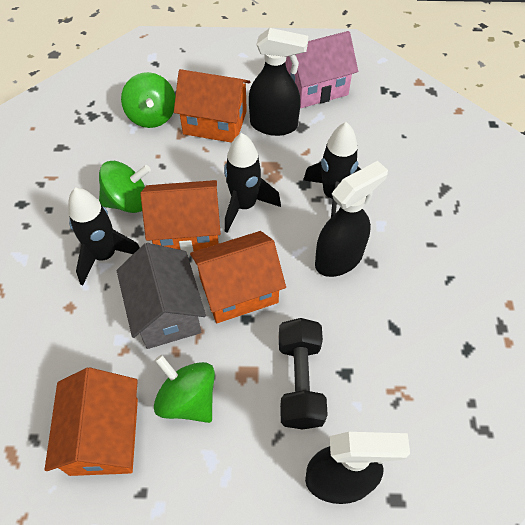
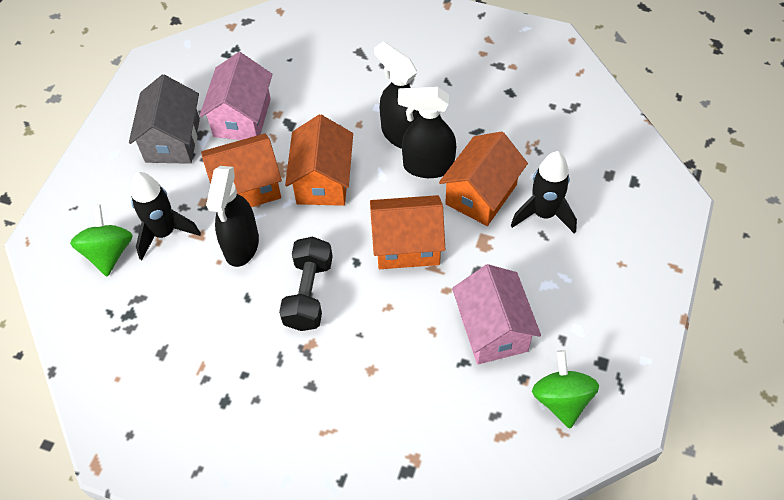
black rocket: 3 -> 2
green spinning top: 3 -> 2
pink house: 1 -> 2

